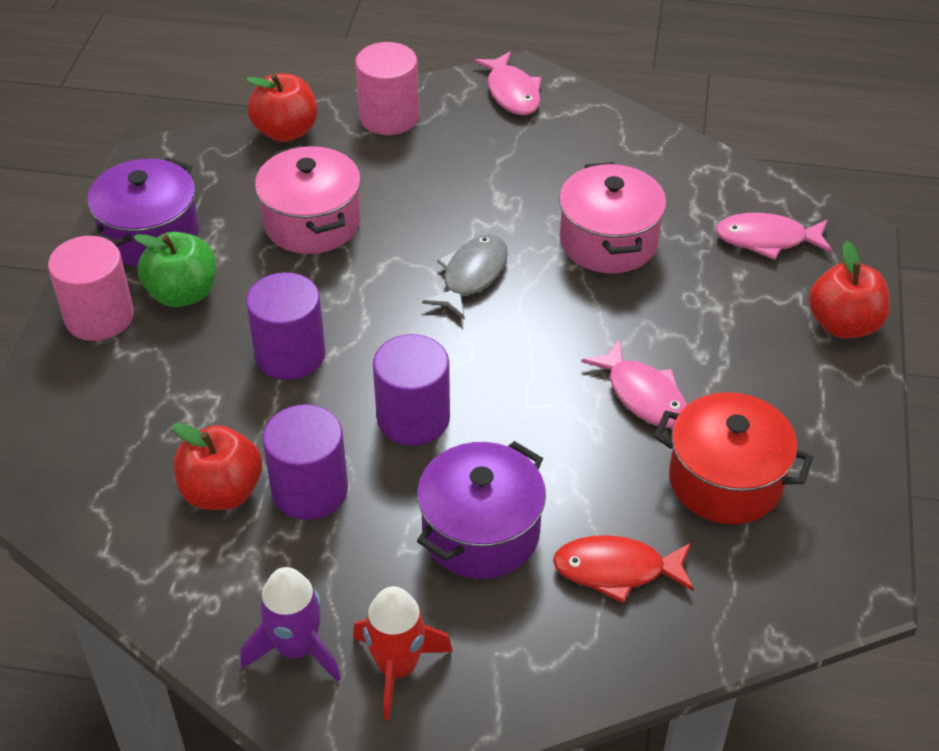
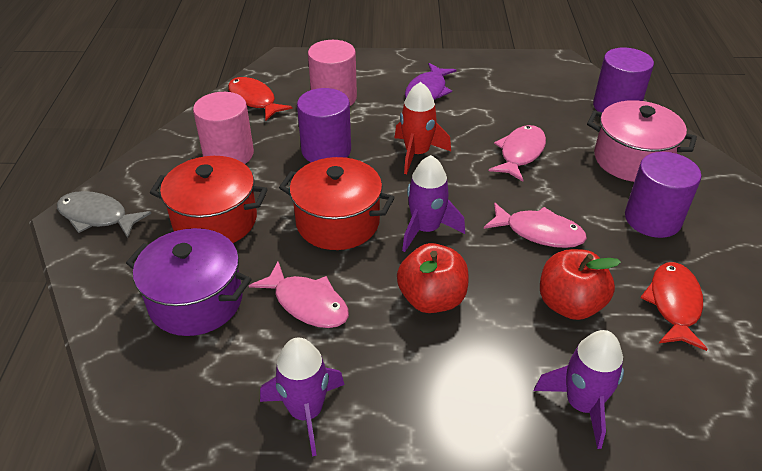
green apple: 1 -> 0
pink pot: 2 -> 1
purple fish: 0 -> 1
purple pot: 2 -> 1
purple rocket: 1 -> 3
red apple: 3 -> 2
red fish: 1 -> 2
red pot: 1 -> 2

